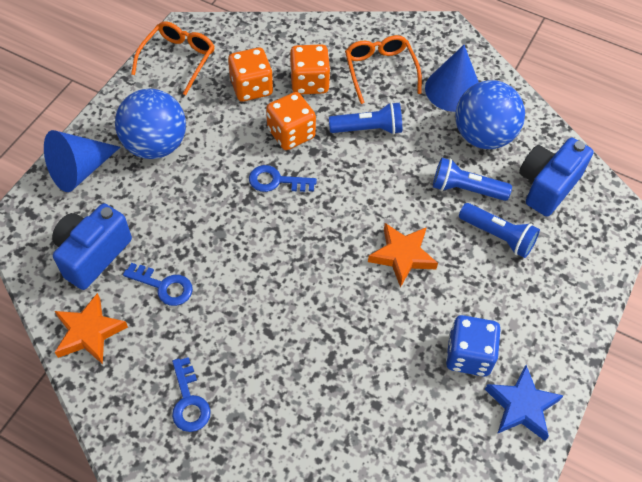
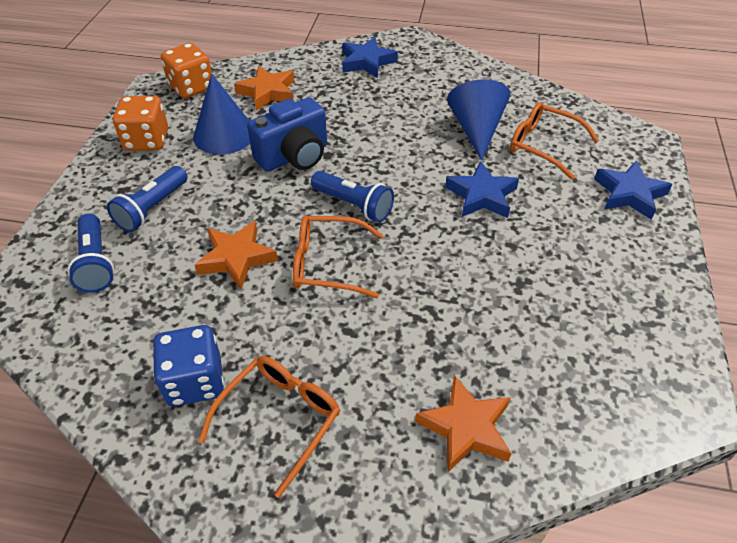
blue ball: 2 -> 0
blue camera: 2 -> 1
blue key: 3 -> 0
blue star: 1 -> 3
orange dice: 3 -> 2
orange glasses: 2 -> 3
orange star: 2 -> 3

